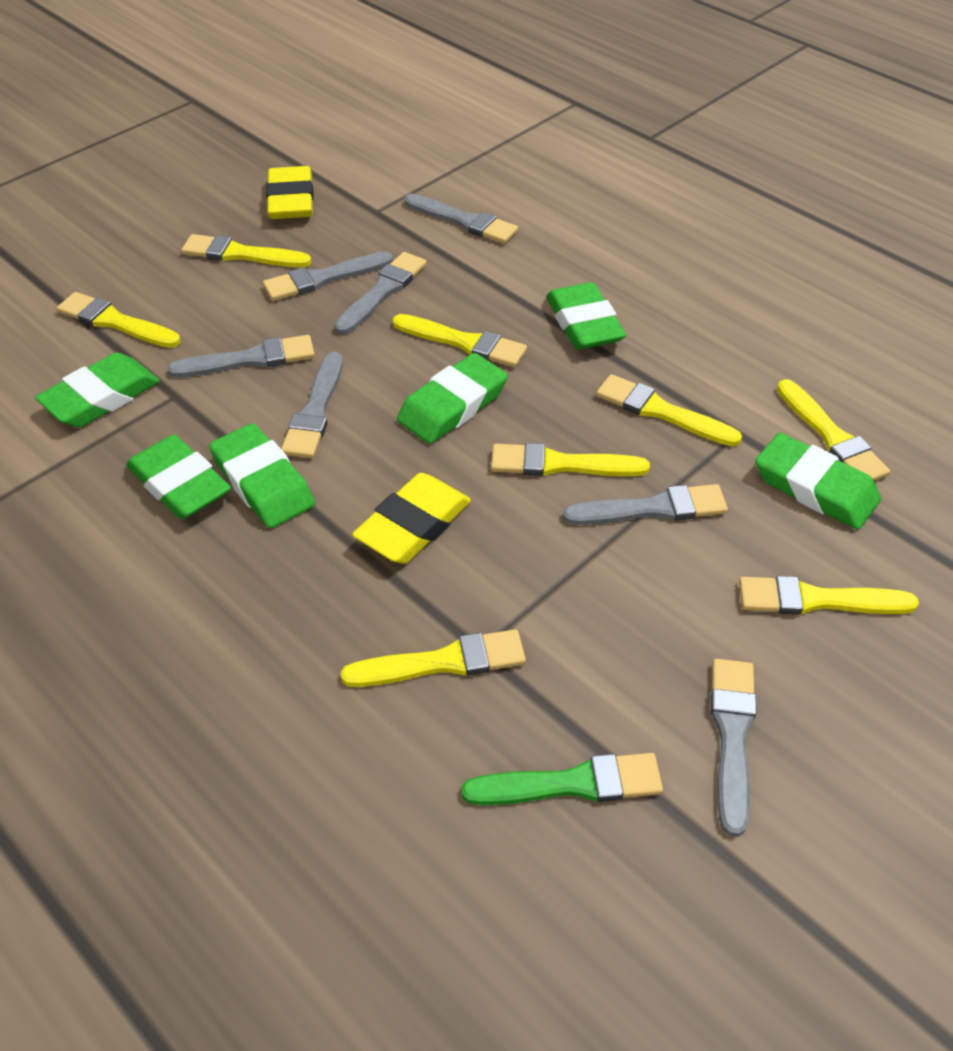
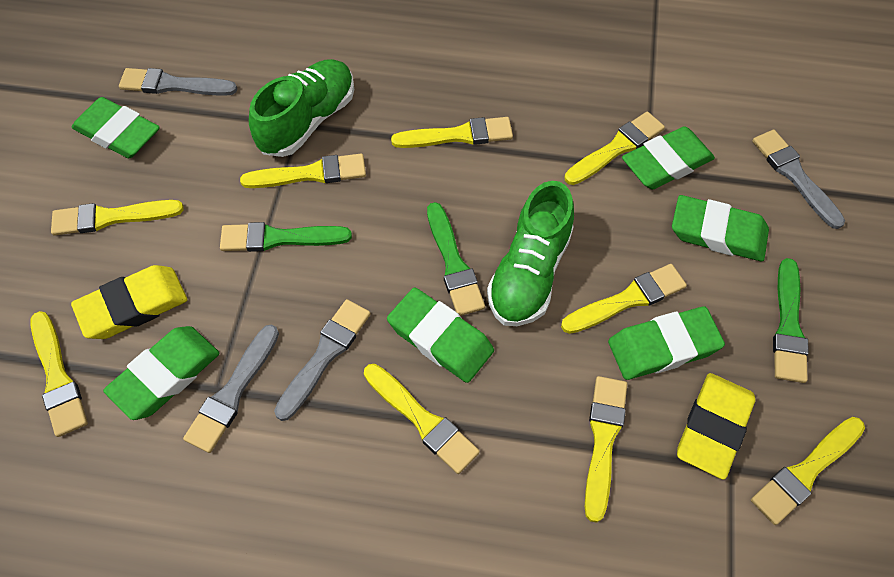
green brush: 1 -> 3
green shoe: 0 -> 2
grey brush: 7 -> 4
yellow brush: 8 -> 9

